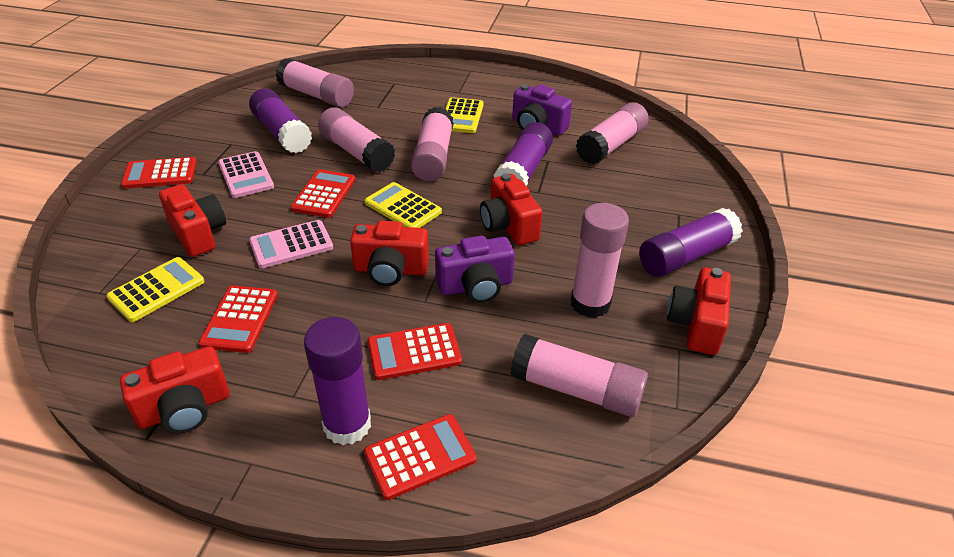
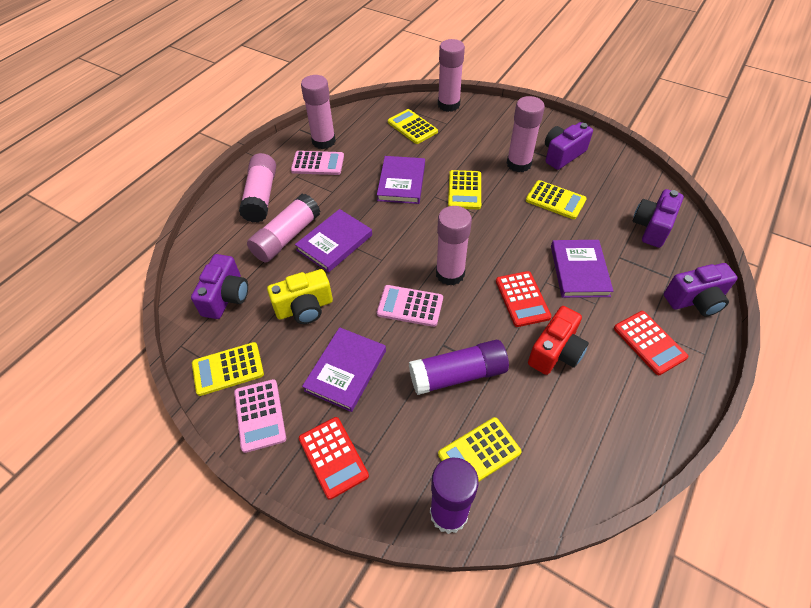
pink calculator: 2 -> 3
purple book: 0 -> 4
purple camera: 2 -> 4
purple glue stick: 4 -> 2
red calculator: 5 -> 3
red camera: 5 -> 1
yellow calculator: 3 -> 5
yellow camera: 0 -> 1

